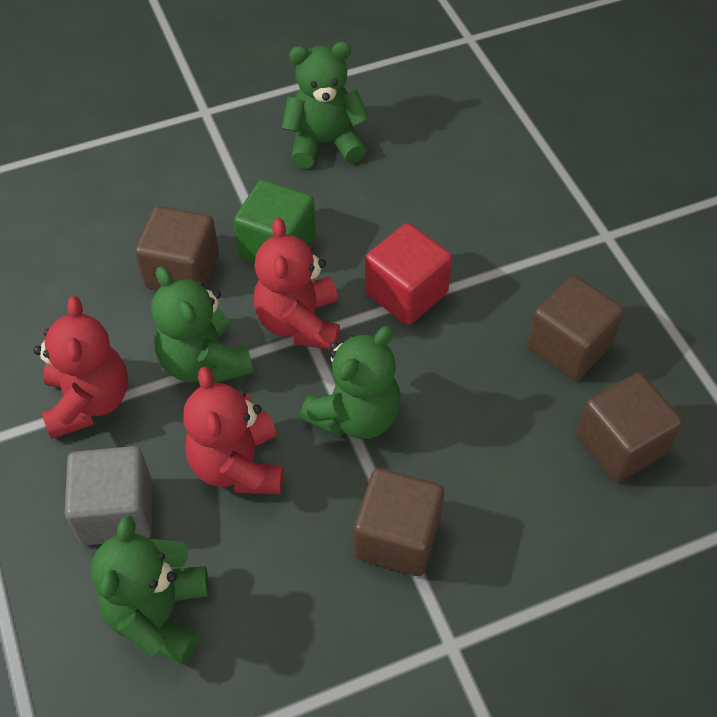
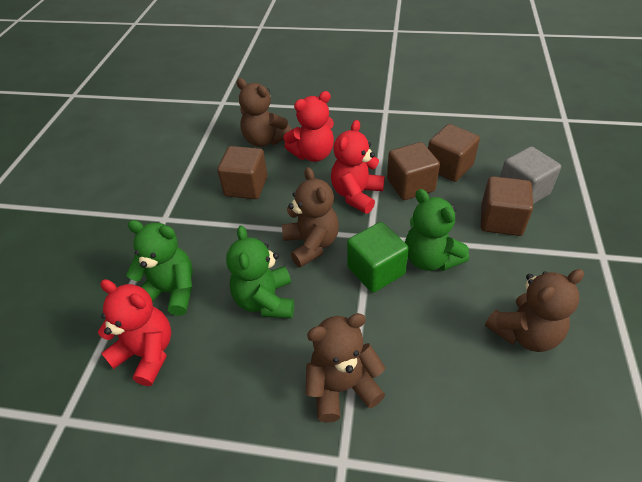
brown teddy bear: 0 -> 4
green teddy bear: 4 -> 3
red cube: 1 -> 0

